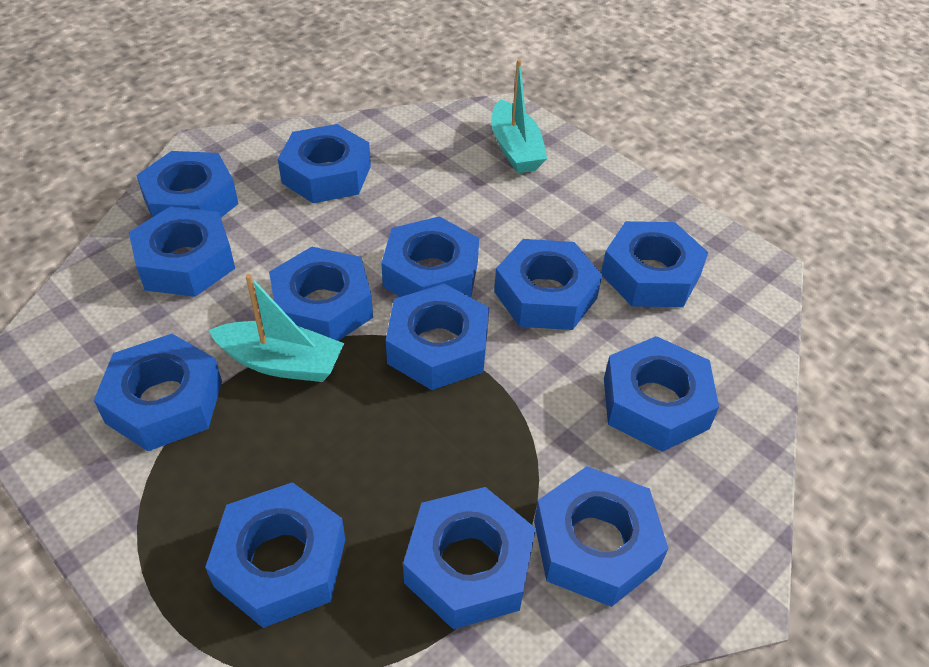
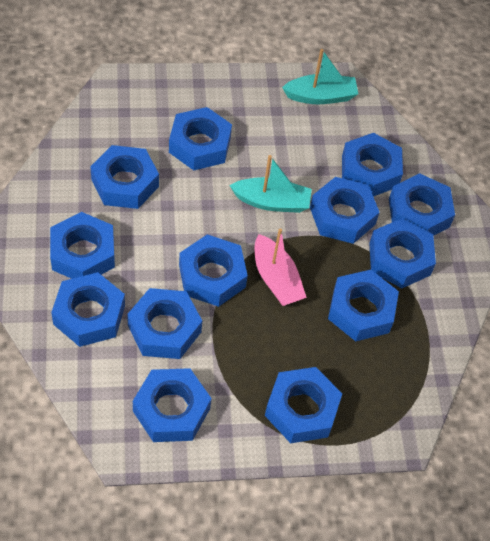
pink boat: 0 -> 1

